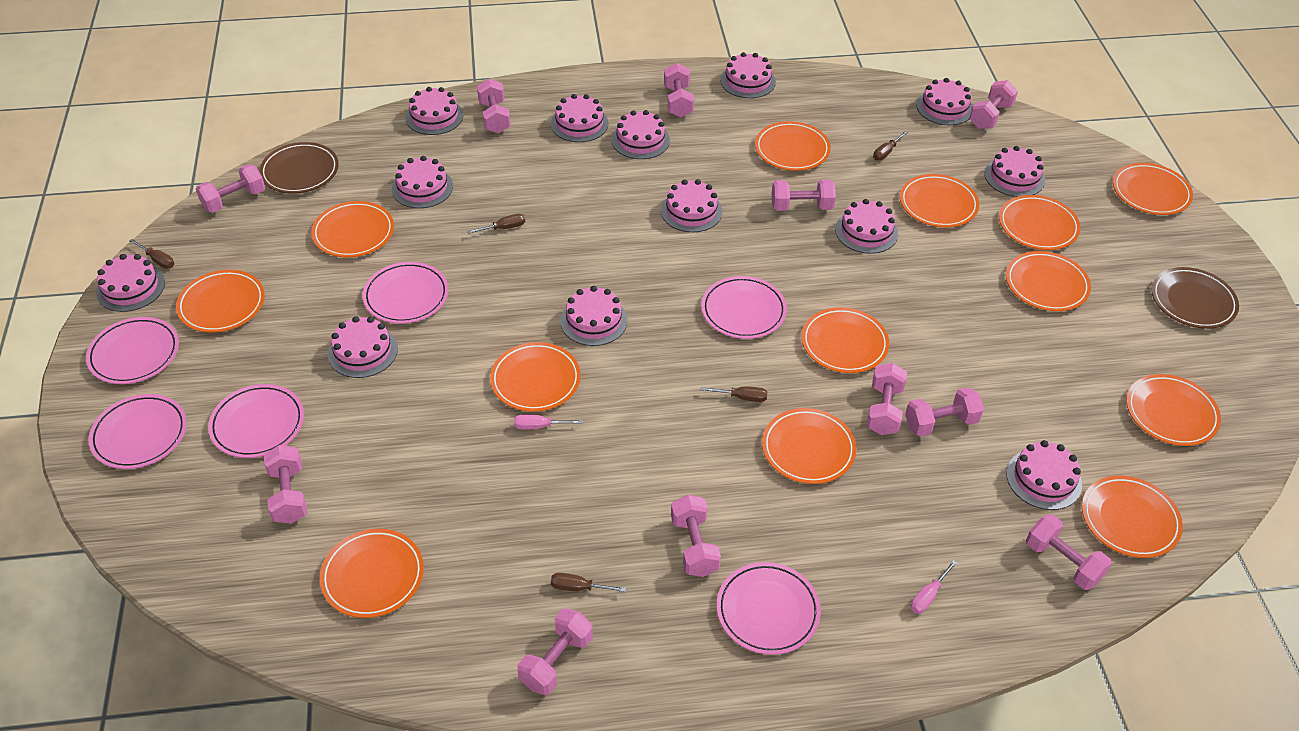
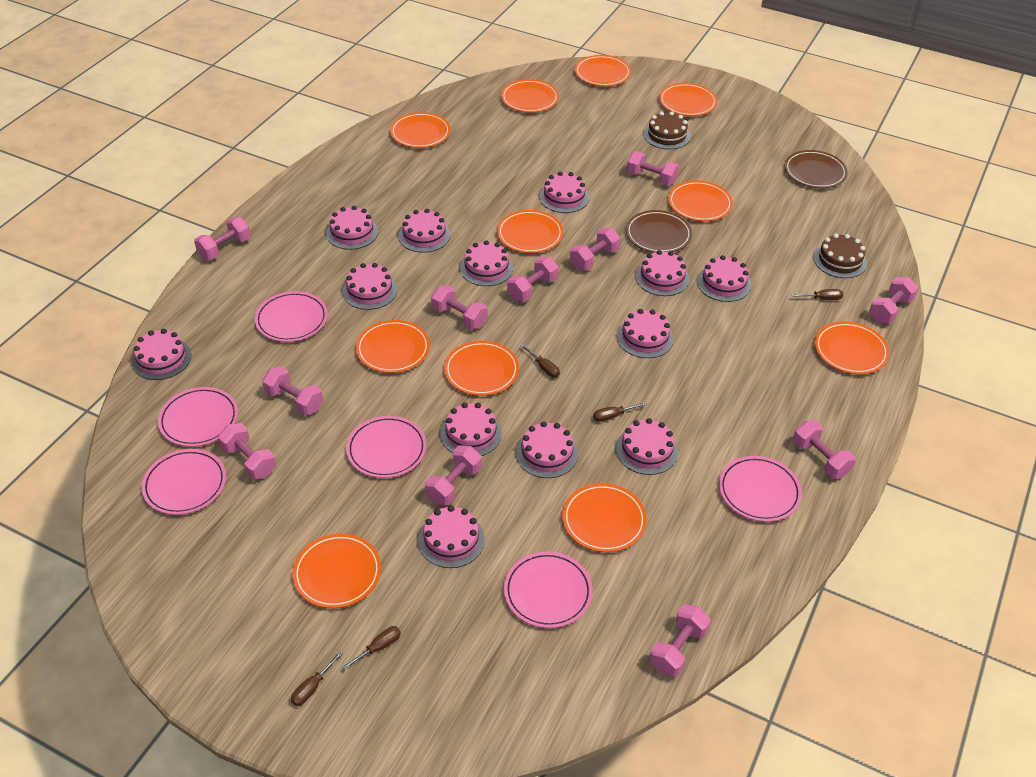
brown cake: 0 -> 2
orange plate: 13 -> 11
pink screwdriver: 2 -> 0

